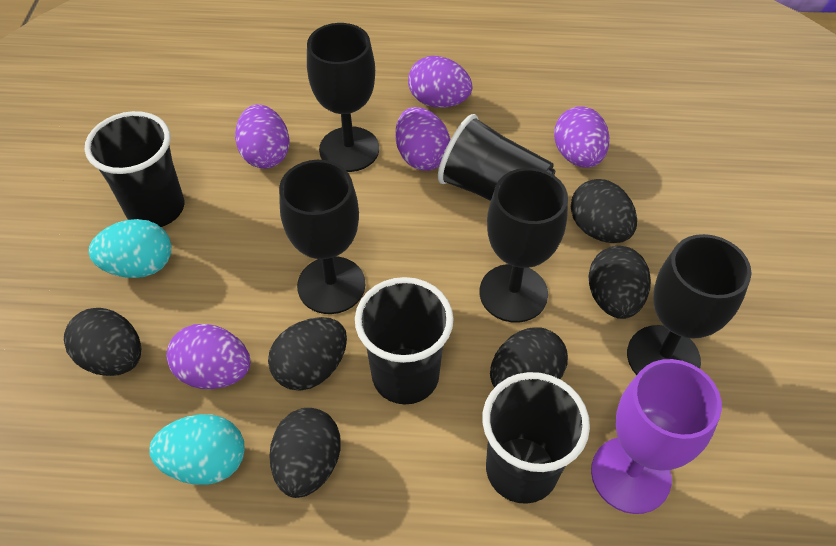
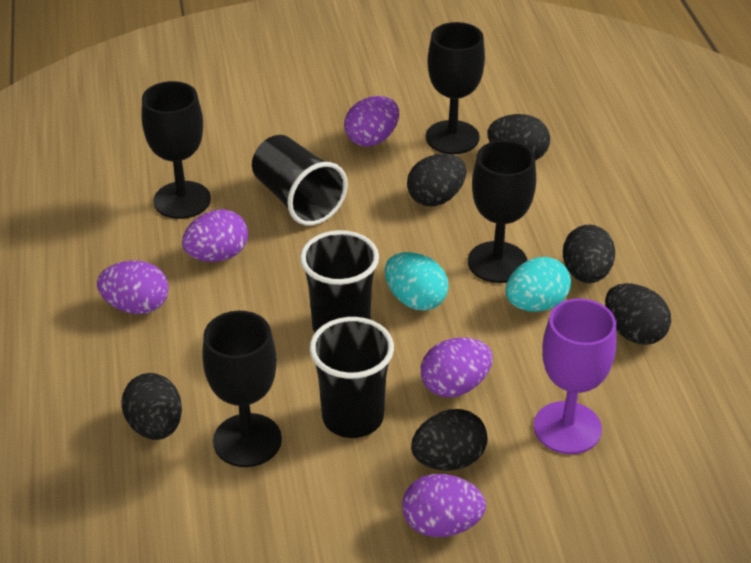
black cup: 4 -> 3

